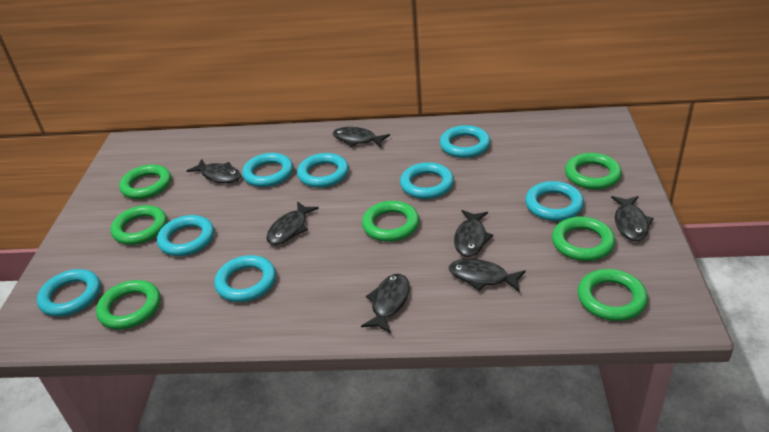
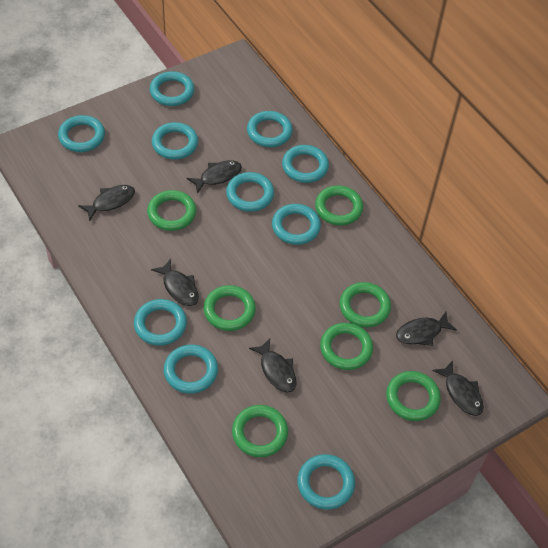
black fish: 7 -> 6
turquoise ring: 8 -> 10

